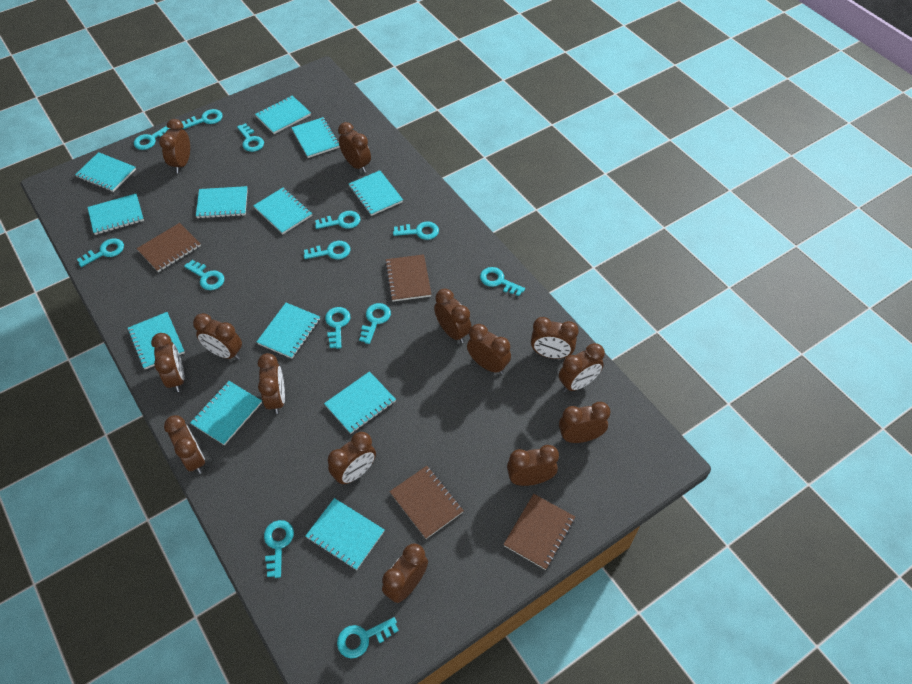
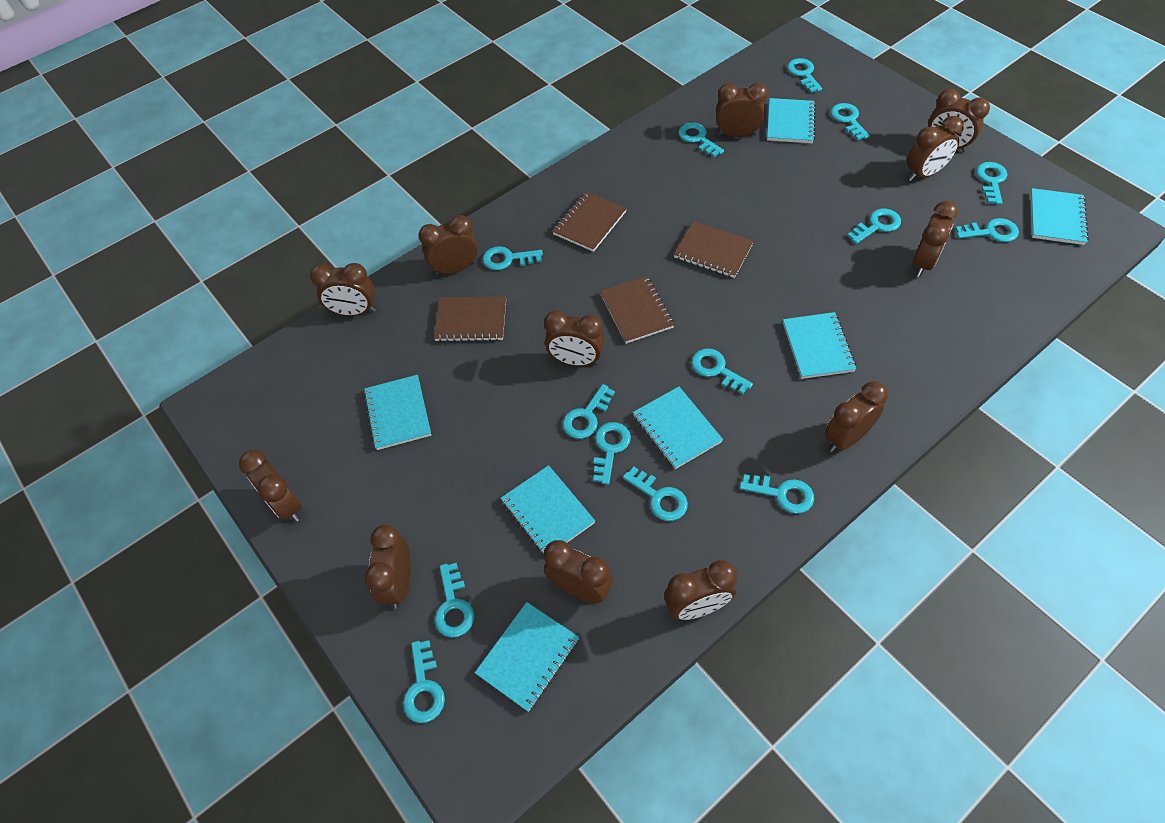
brown clock: 14 -> 12
turquoise key: 13 -> 14
turquoise notebook: 12 -> 7

